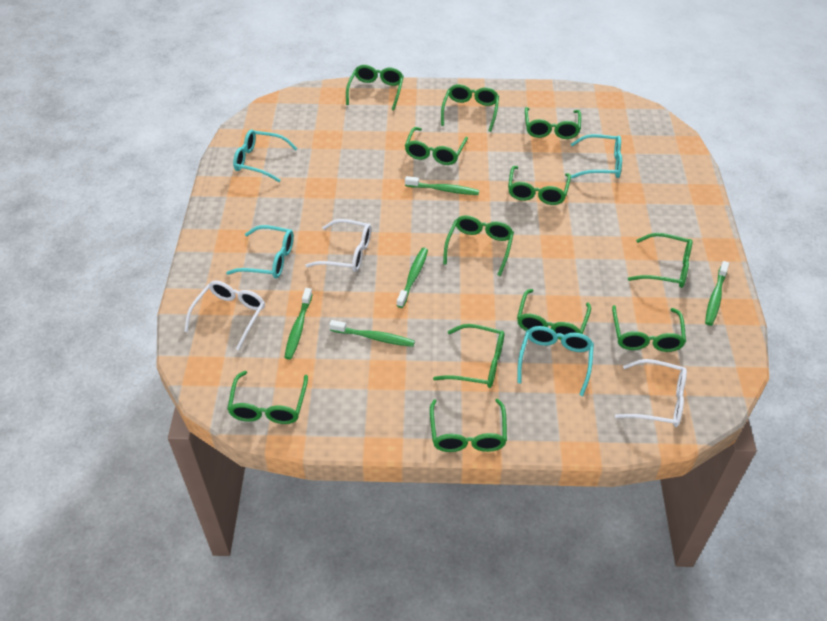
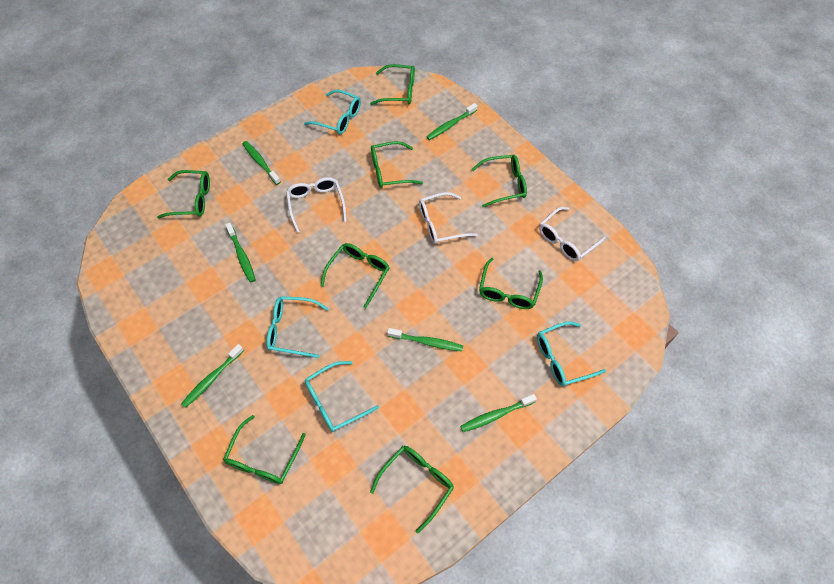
green glasses: 12 -> 8
green toothbrush: 5 -> 6

